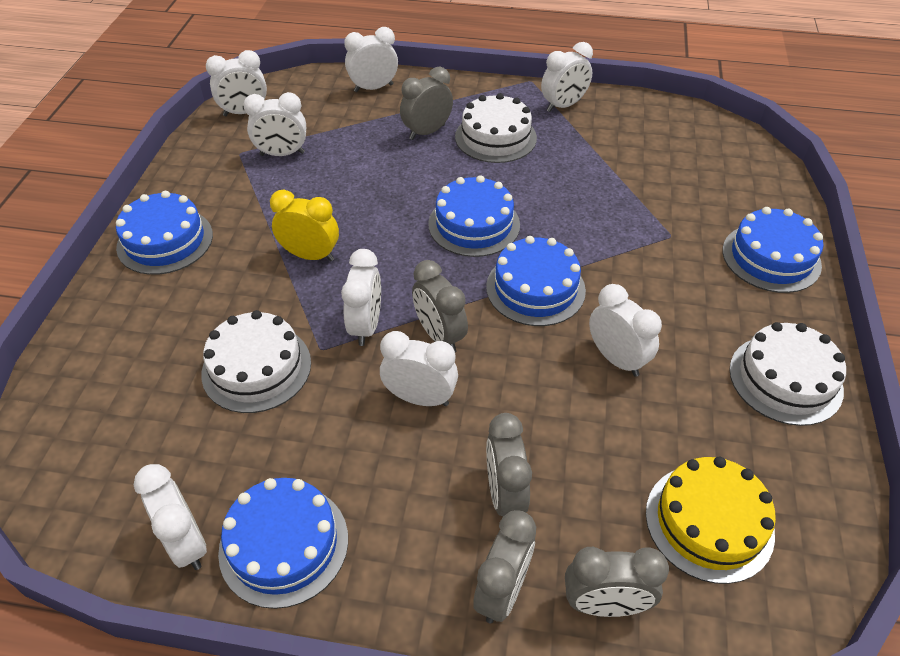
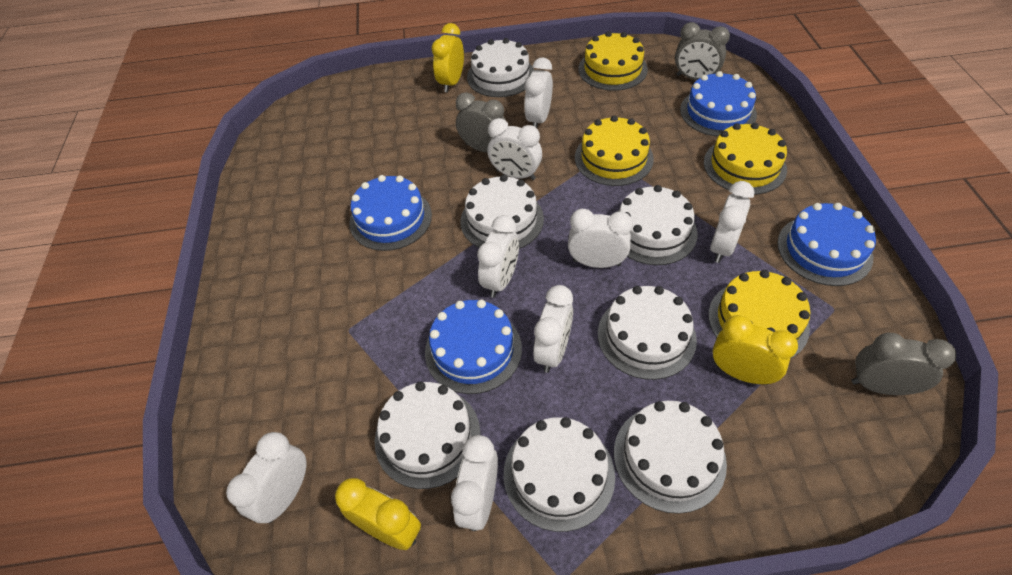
blue cake: 5 -> 4
grey clock: 5 -> 3
white cake: 3 -> 7
yellow cake: 1 -> 4
yellow clock: 1 -> 3

